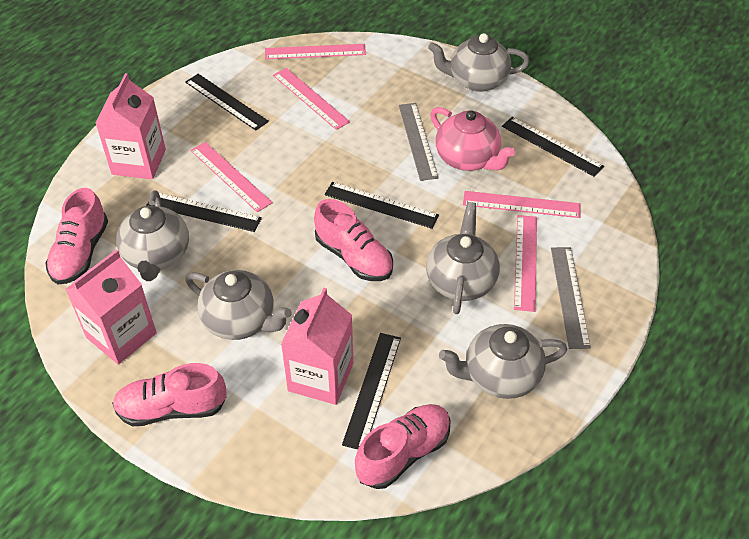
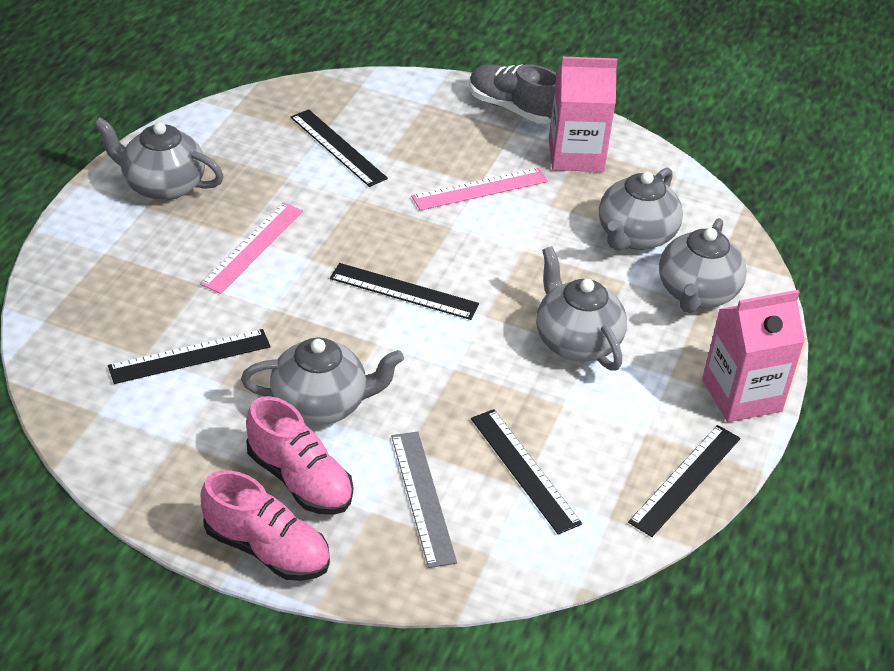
grey ruler: 2 -> 1
grey shoe: 0 -> 1
pink carton: 3 -> 2
pink ruler: 5 -> 2
pink shoe: 4 -> 2
pink teapot: 1 -> 0

